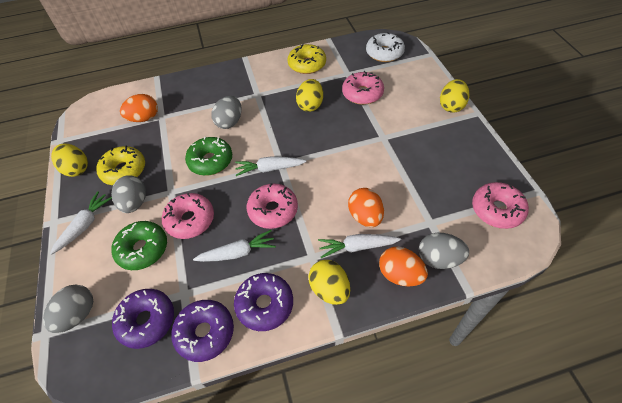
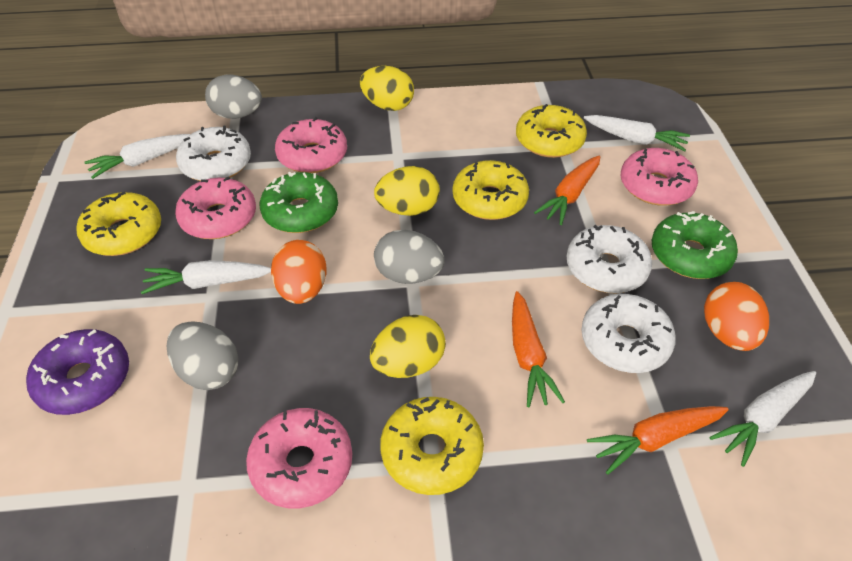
grey egg: 4 -> 3
orange carrot: 0 -> 3
orange egg: 3 -> 2
purple donut: 3 -> 1
white donut: 1 -> 3
yellow donut: 2 -> 4
yellow egg: 4 -> 3

